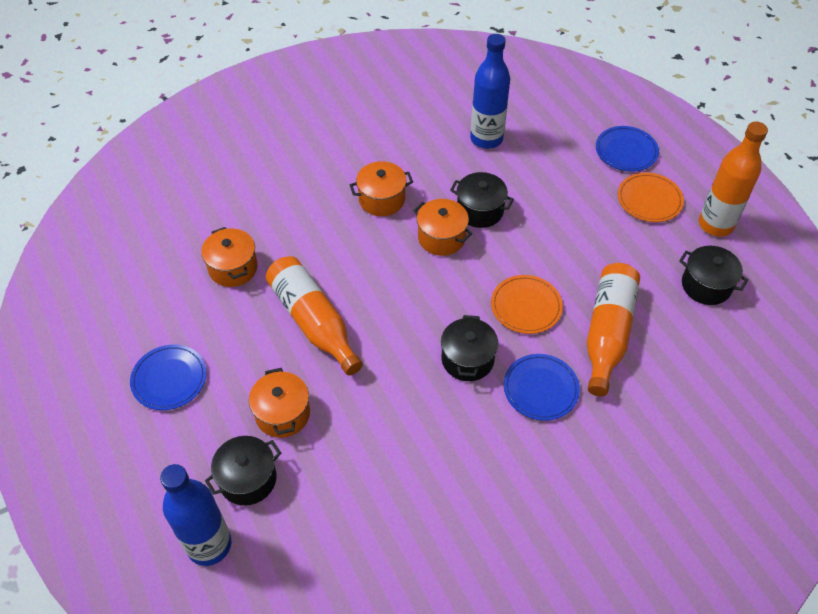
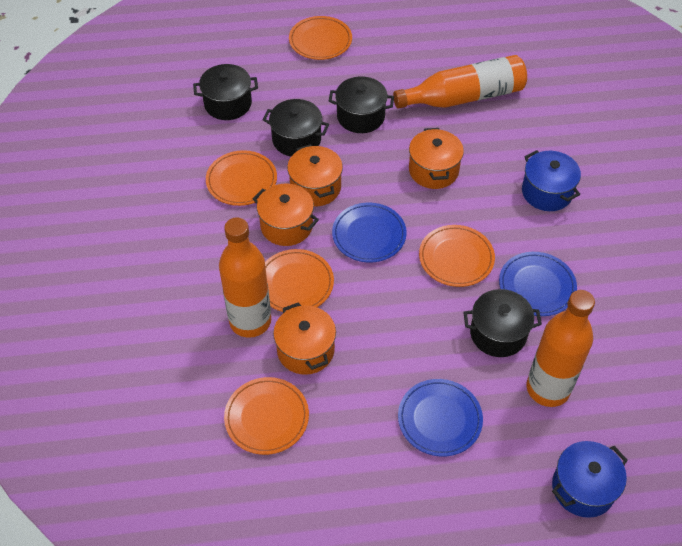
blue bottle: 2 -> 0
blue pot: 0 -> 2
orange plate: 2 -> 5

